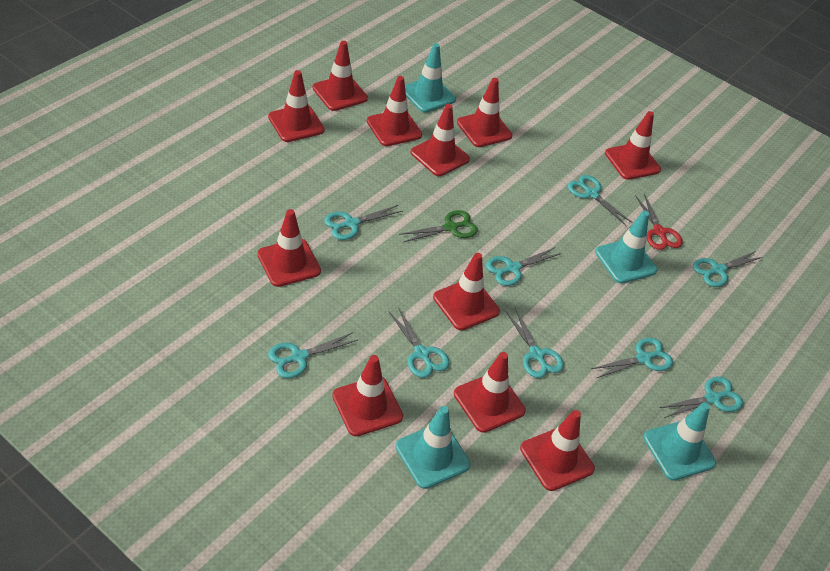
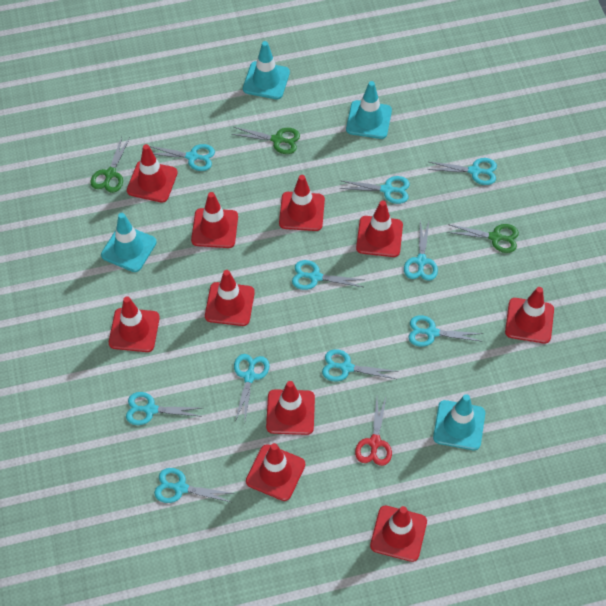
green scissors: 1 -> 3
red traffic cone: 11 -> 10
turquoise scissors: 9 -> 10

